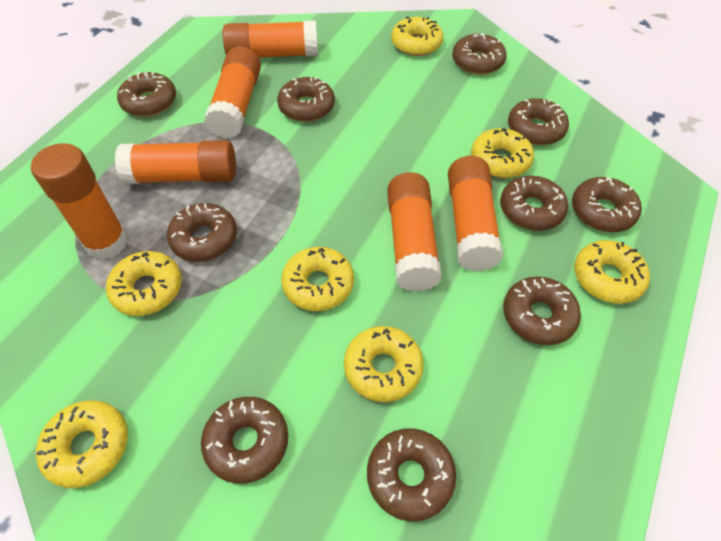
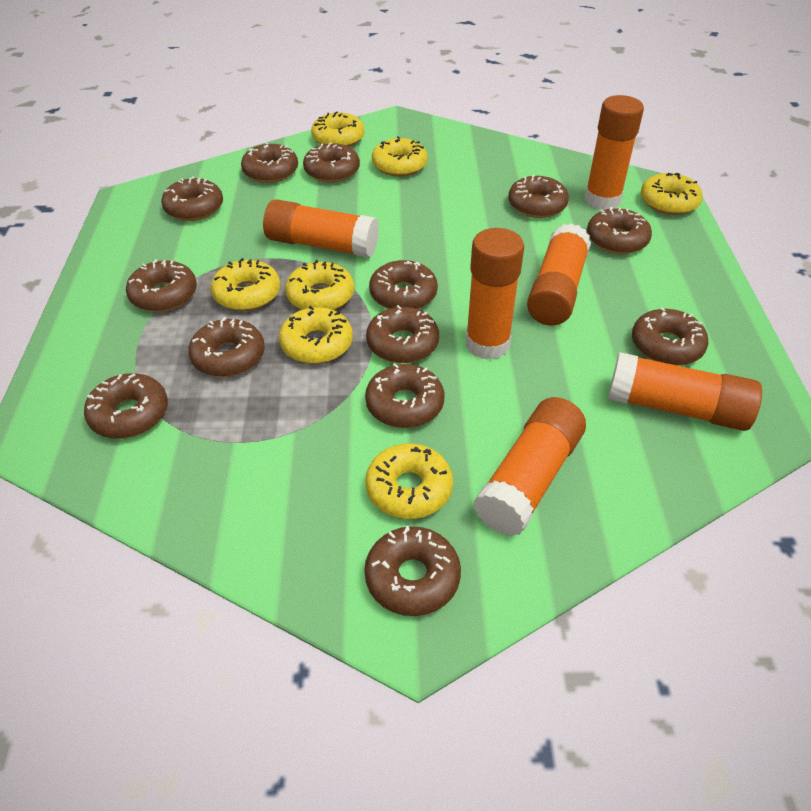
brown donut: 10 -> 13

